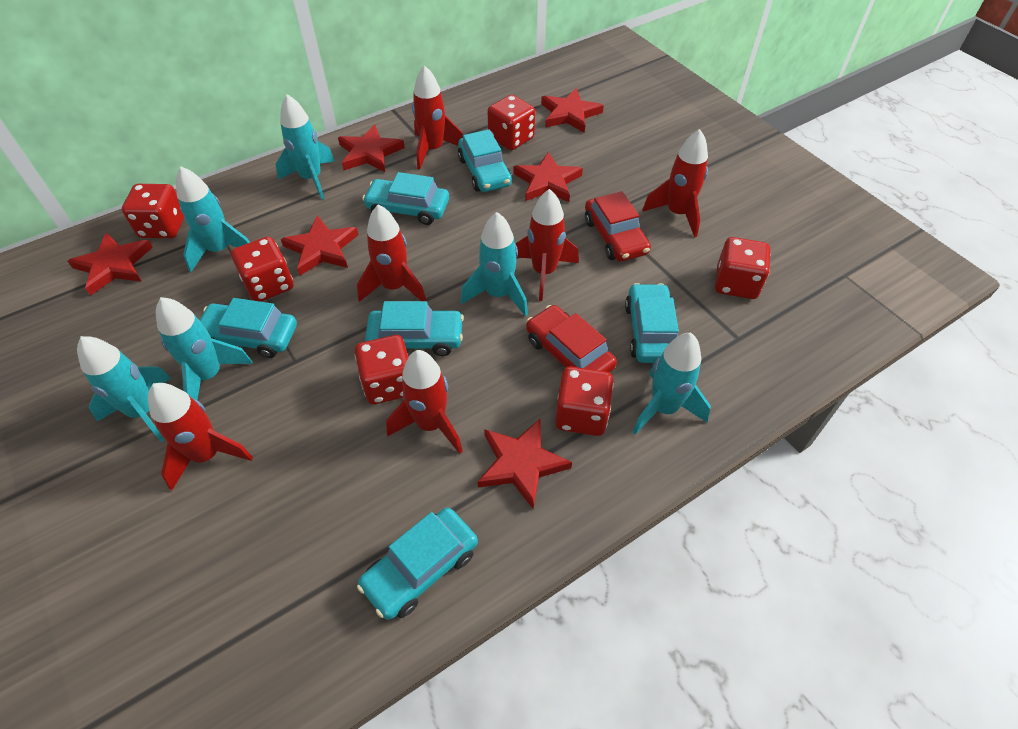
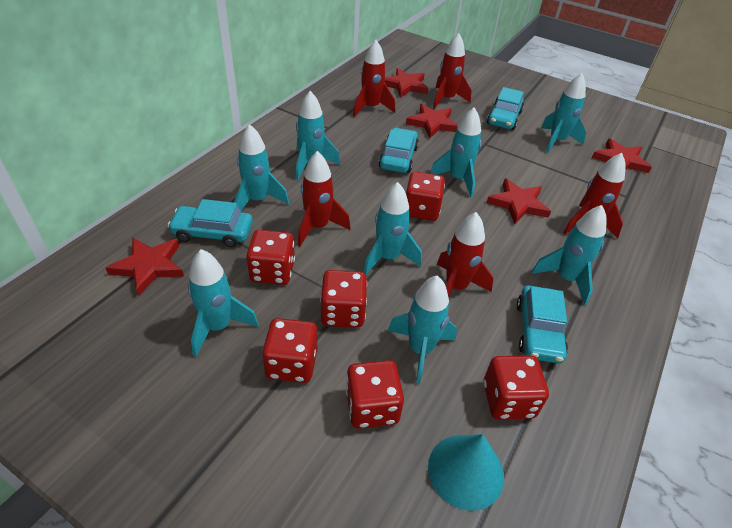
red car: 2 -> 0
red rocket: 6 -> 5
red star: 6 -> 5
turquoise car: 6 -> 4
turquoise cone: 0 -> 1
turquoise rocket: 6 -> 8

